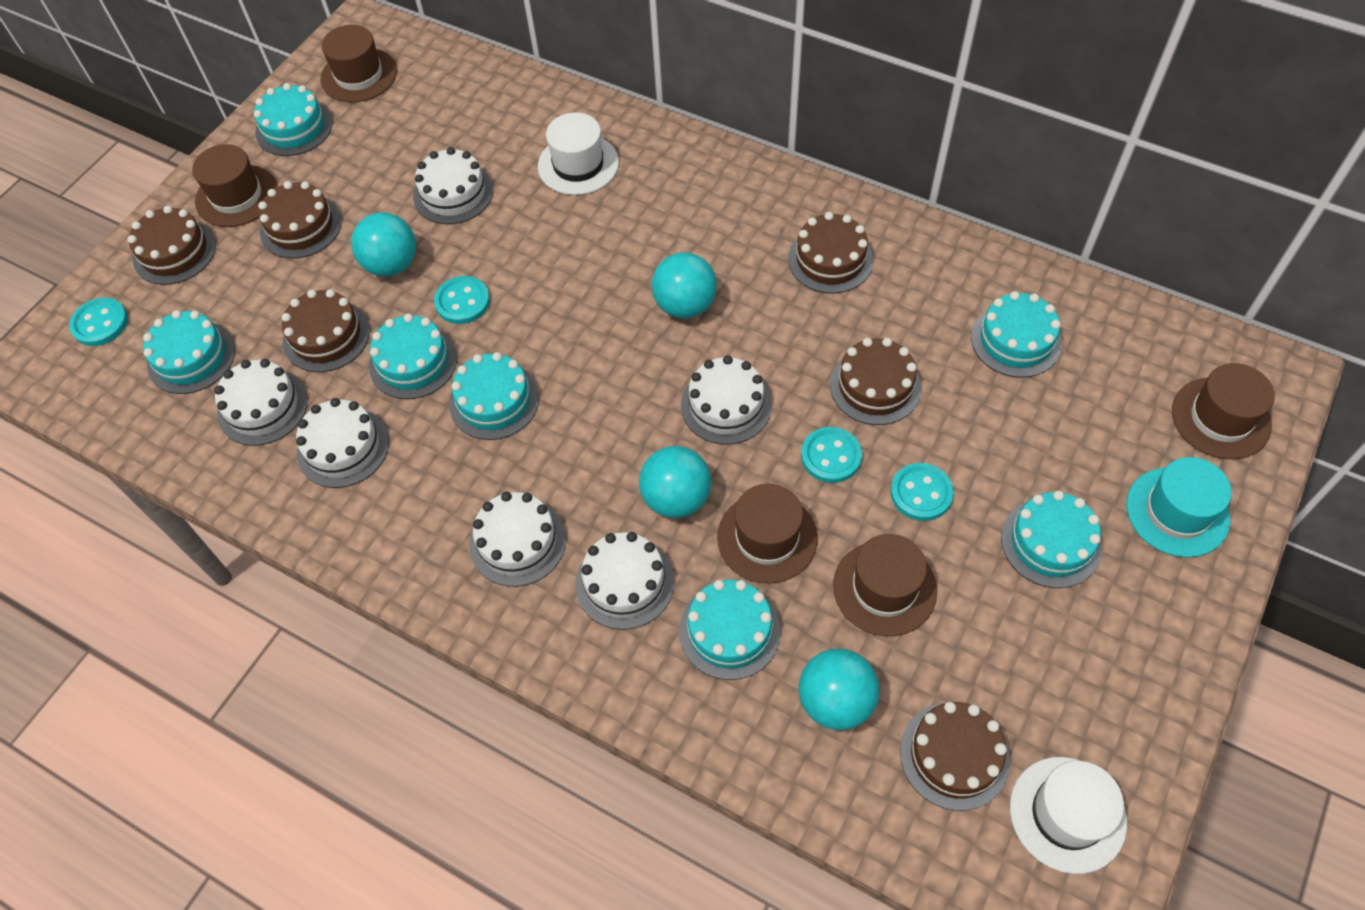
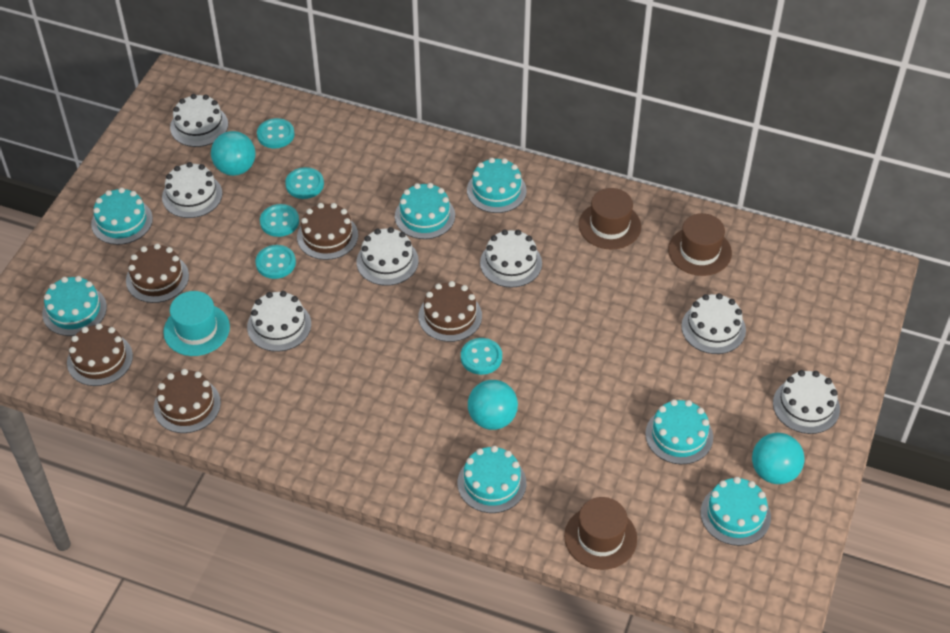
brown cake: 6 -> 5
brown hat: 5 -> 3
turquoise ball: 4 -> 3
turquoise button: 4 -> 5
white cake: 6 -> 7
white hat: 2 -> 0

